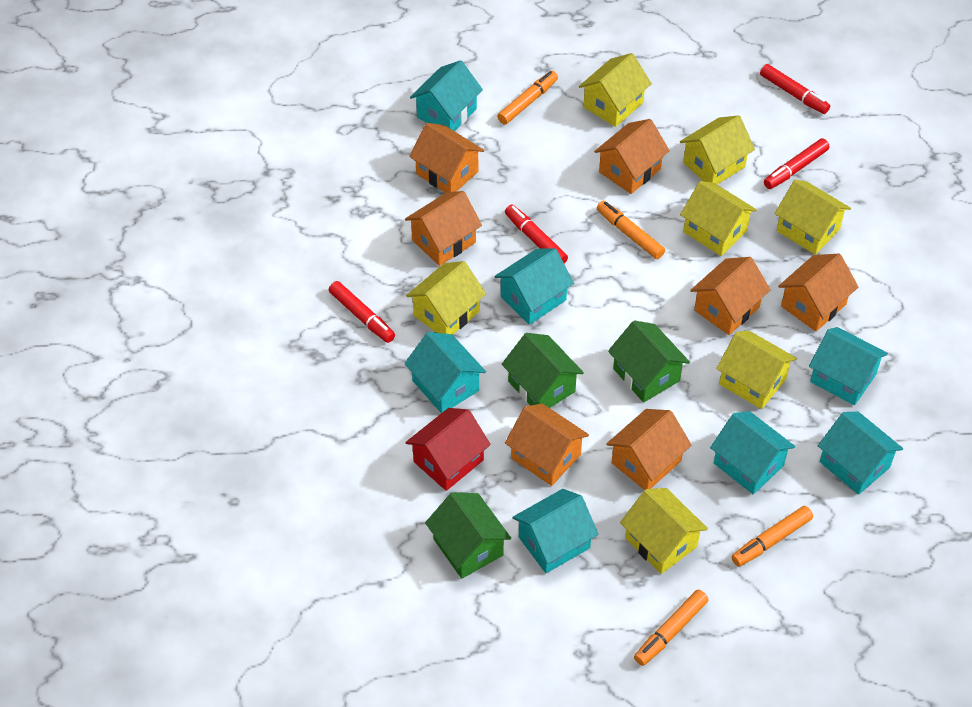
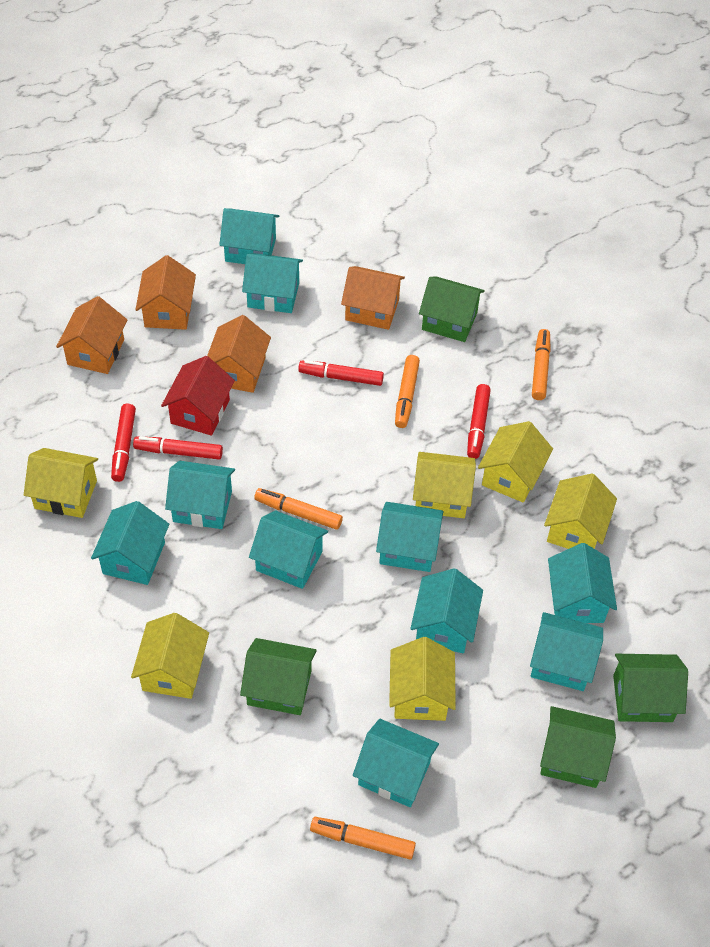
green house: 3 -> 4
orange house: 7 -> 4
turquoise house: 7 -> 10
yellow house: 7 -> 6

